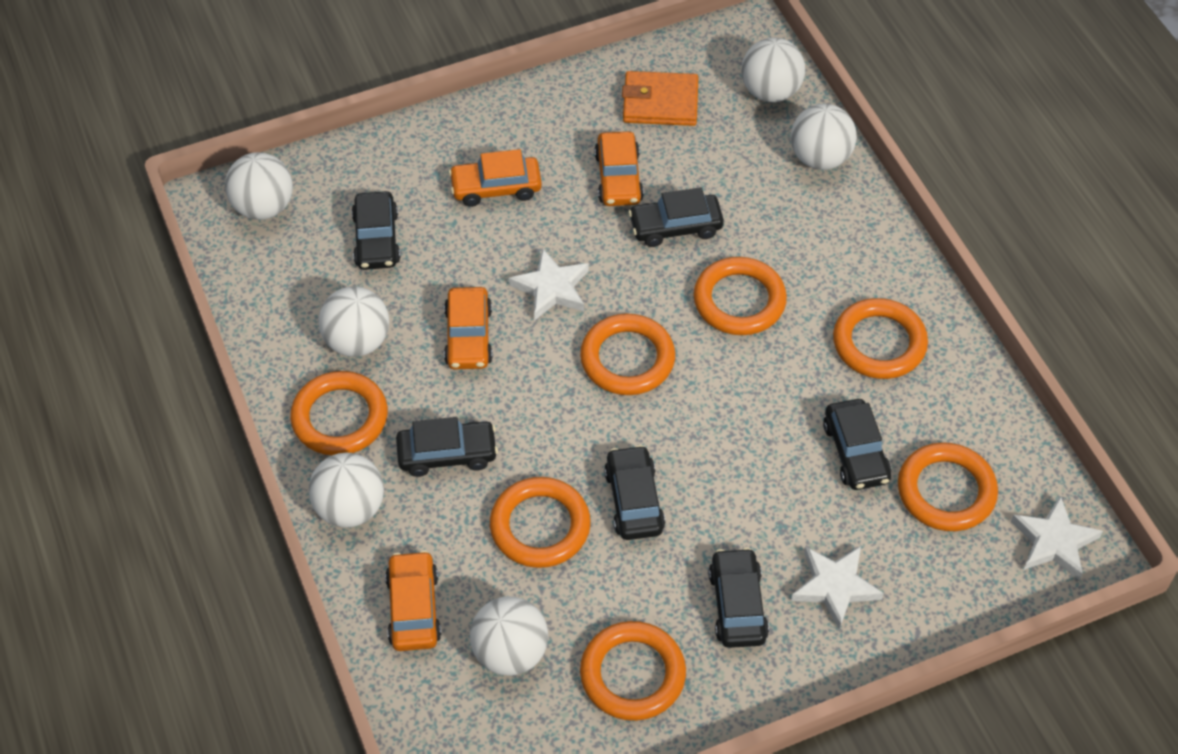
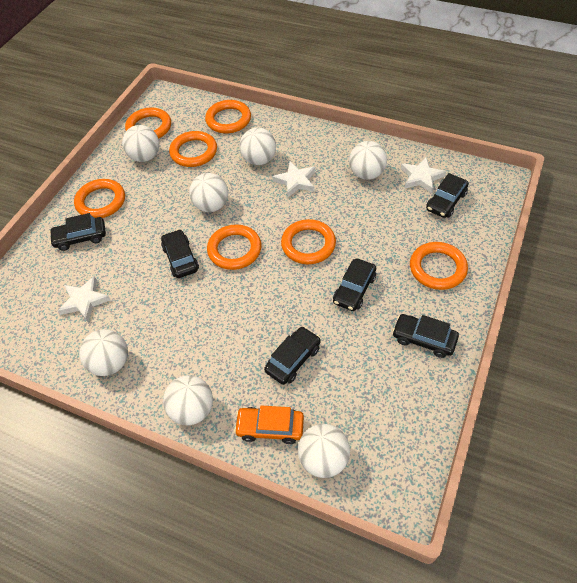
orange car: 4 -> 1
orange wallet: 1 -> 0
white ball: 6 -> 7

